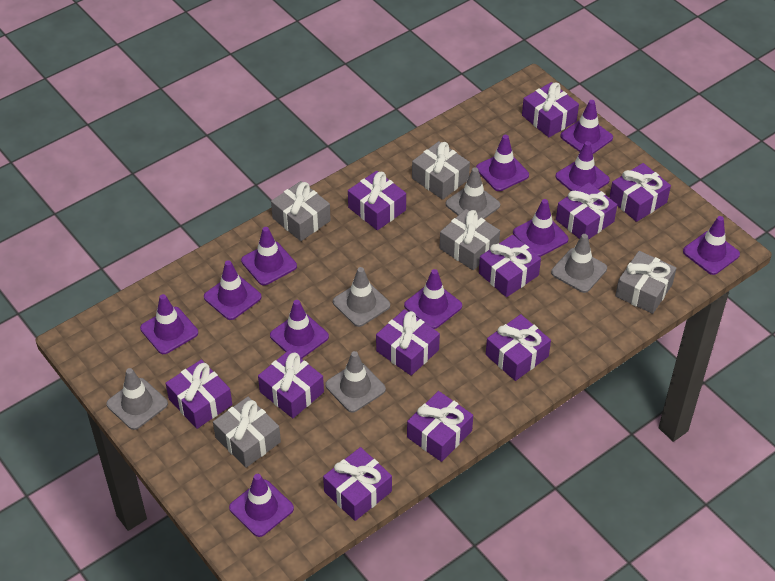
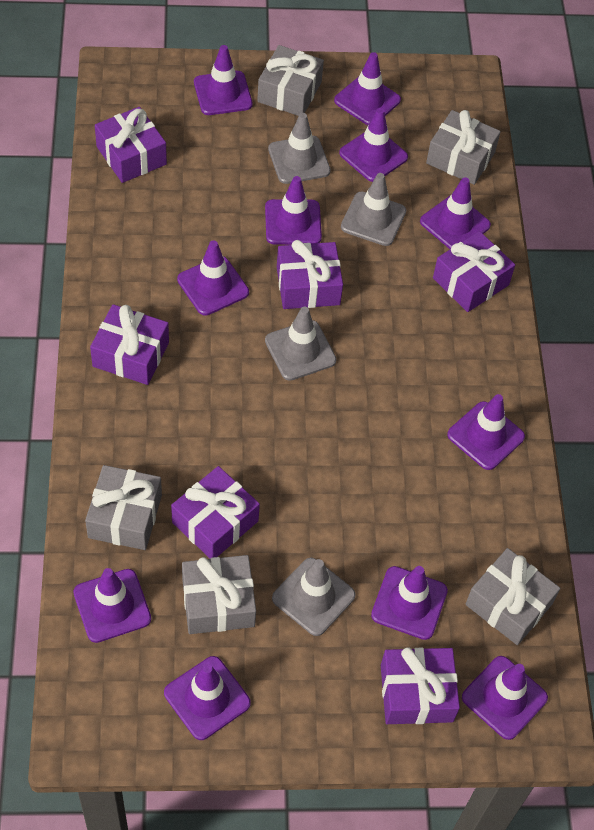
grey traffic cone: 5 -> 4
purple gift: 11 -> 6

